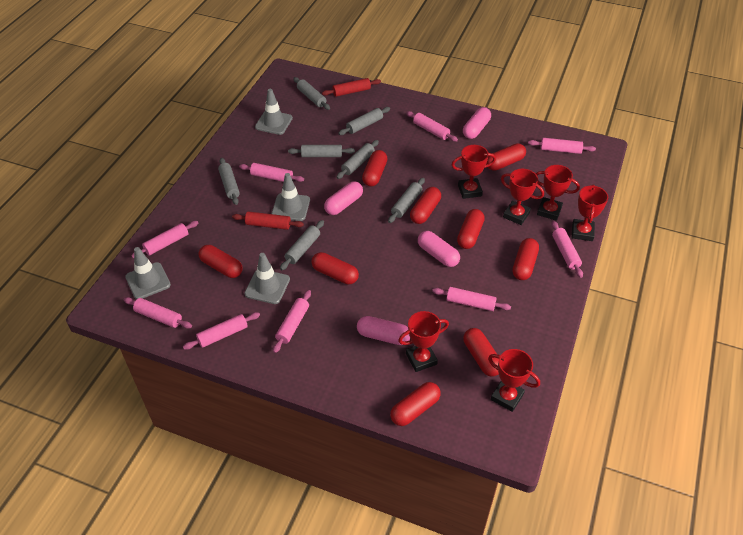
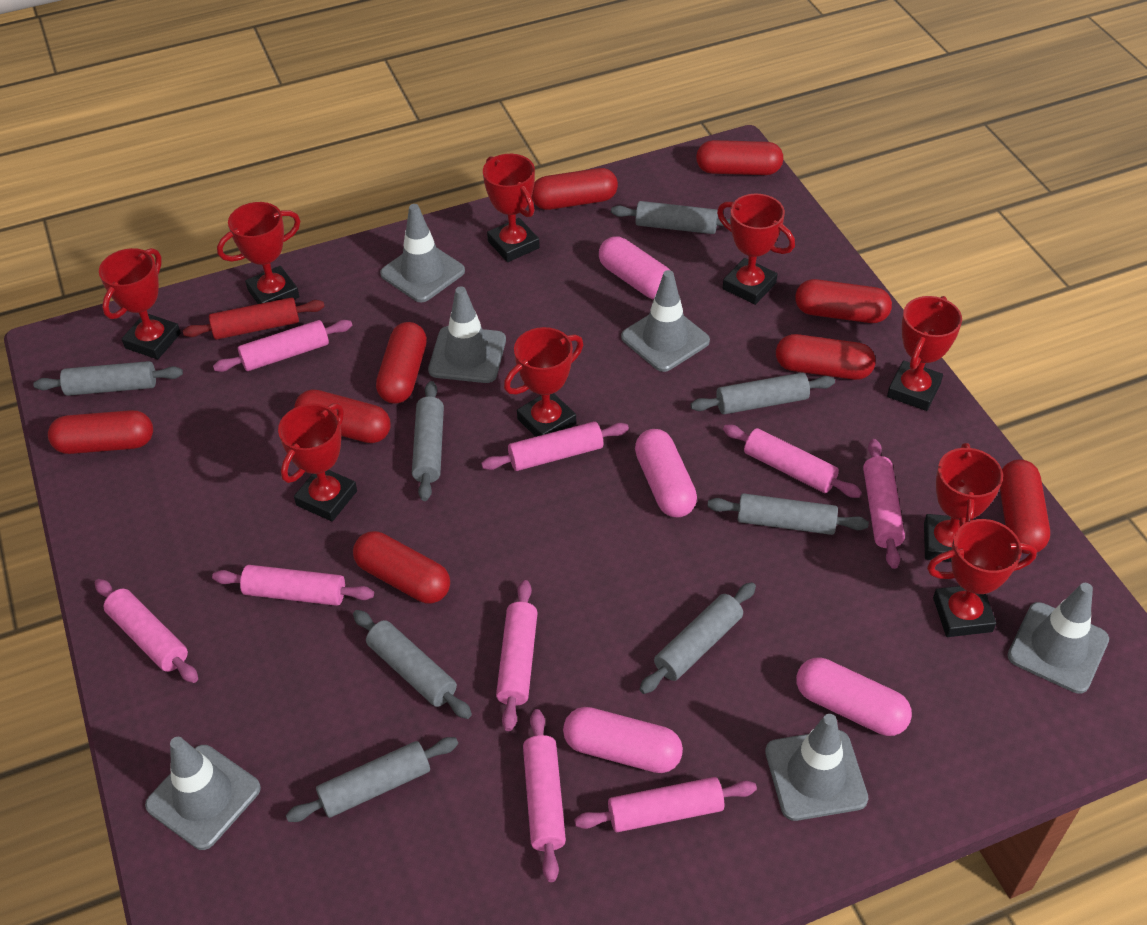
grey rolling pin: 7 -> 8
grey traffic cone: 4 -> 6
red rolling pin: 2 -> 1
red trophy: 6 -> 9

